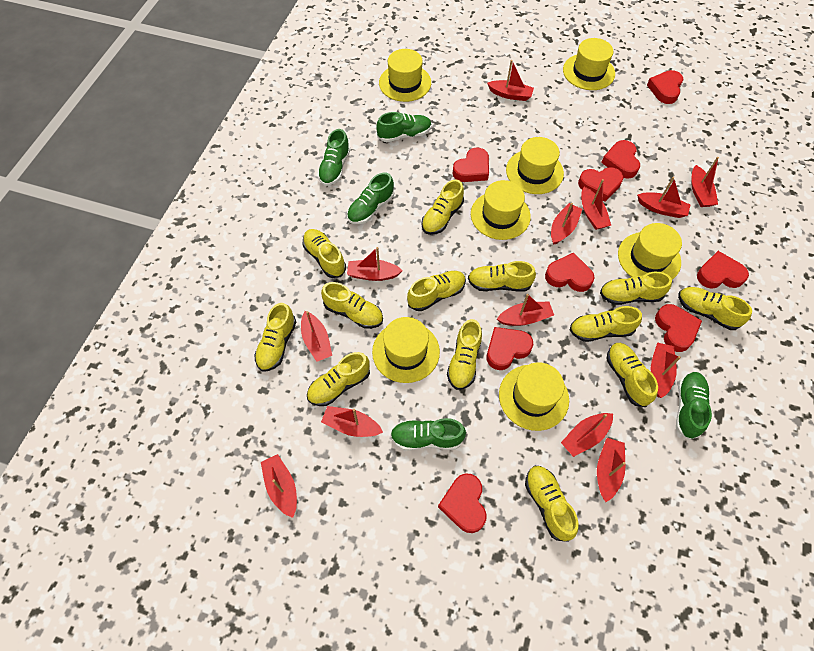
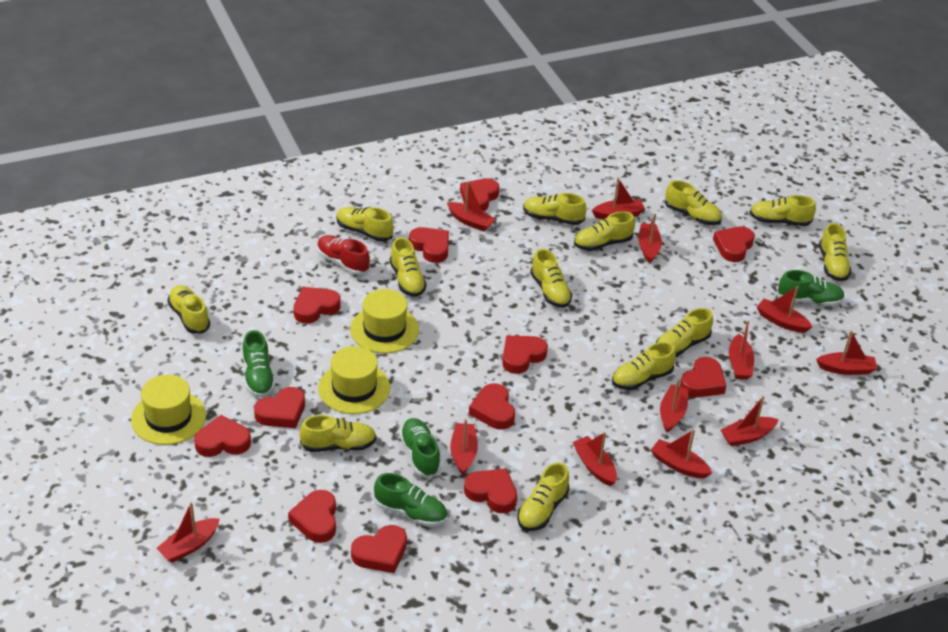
green shoe: 5 -> 4
red boat: 13 -> 12
red heart: 9 -> 12
red shoe: 0 -> 1
yellow hat: 7 -> 3

